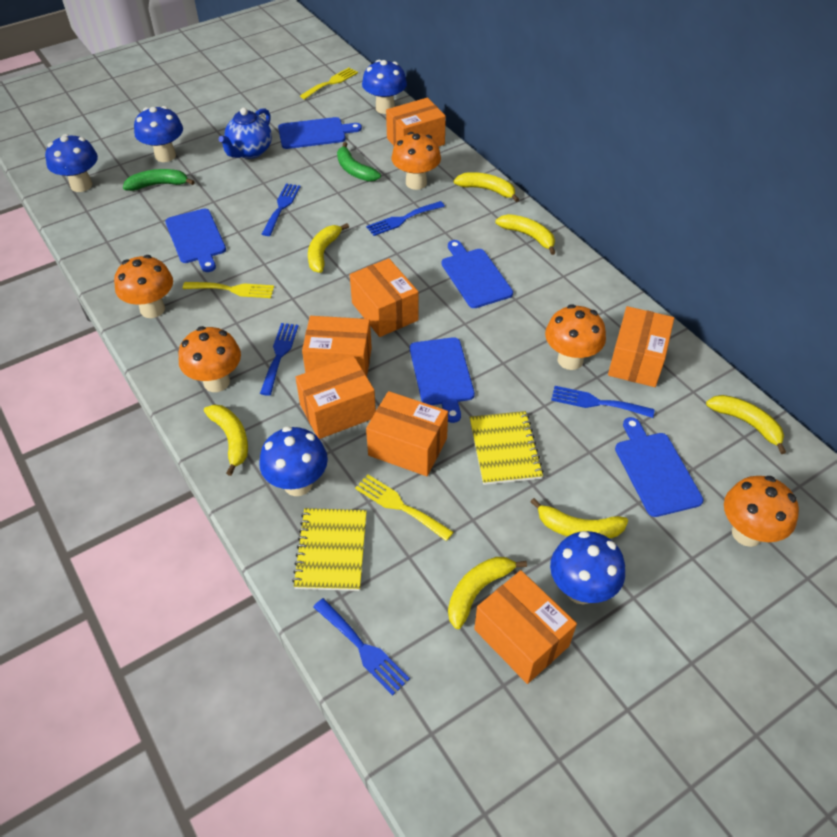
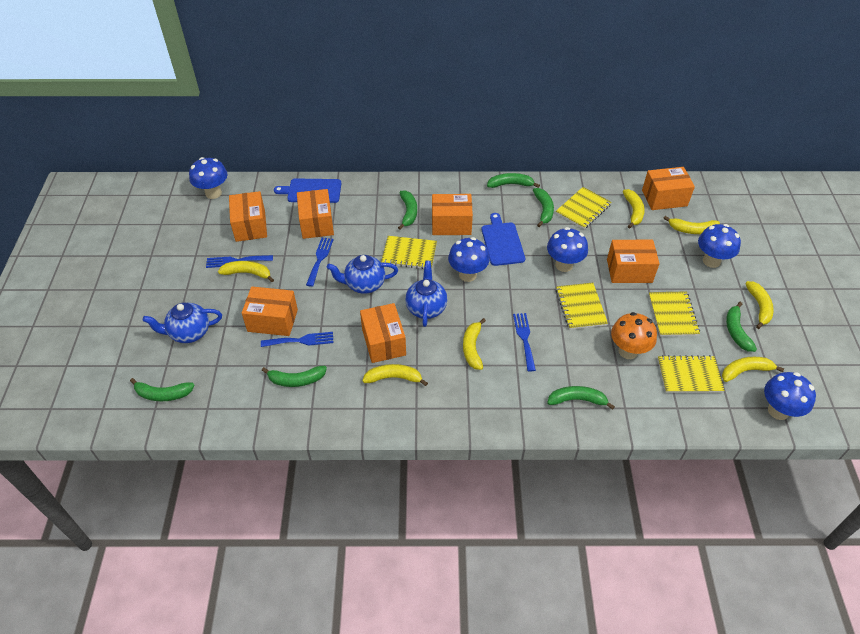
blue cutting board: 5 -> 2
blue fork: 5 -> 4
blue teapot: 1 -> 3
green banana: 2 -> 7
orange mushroom: 5 -> 1
yellow fork: 3 -> 0
yellow notebook: 2 -> 5

